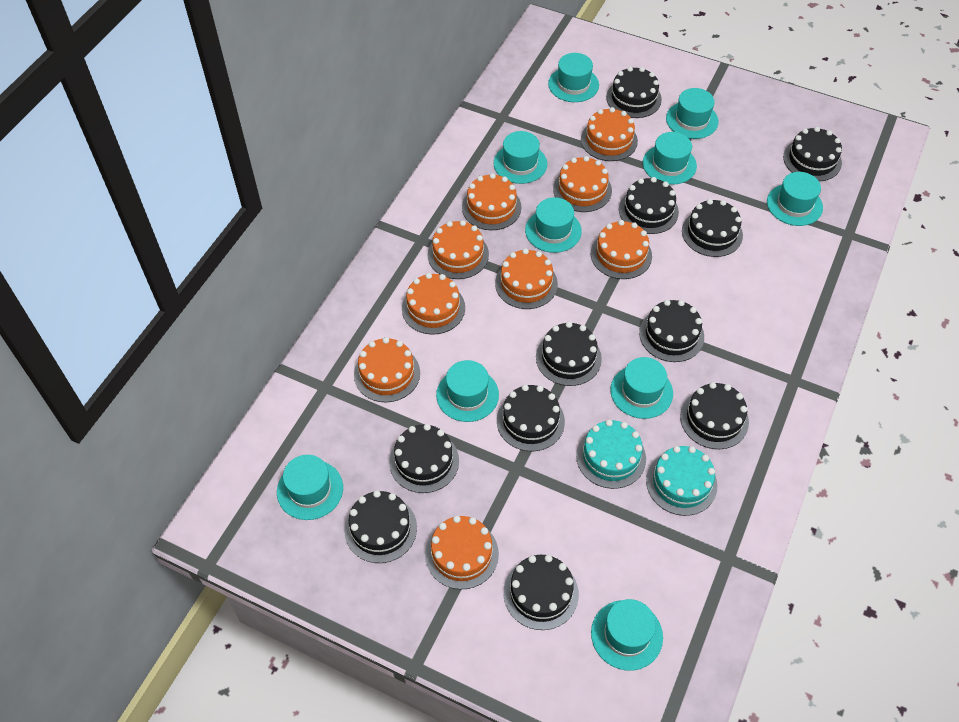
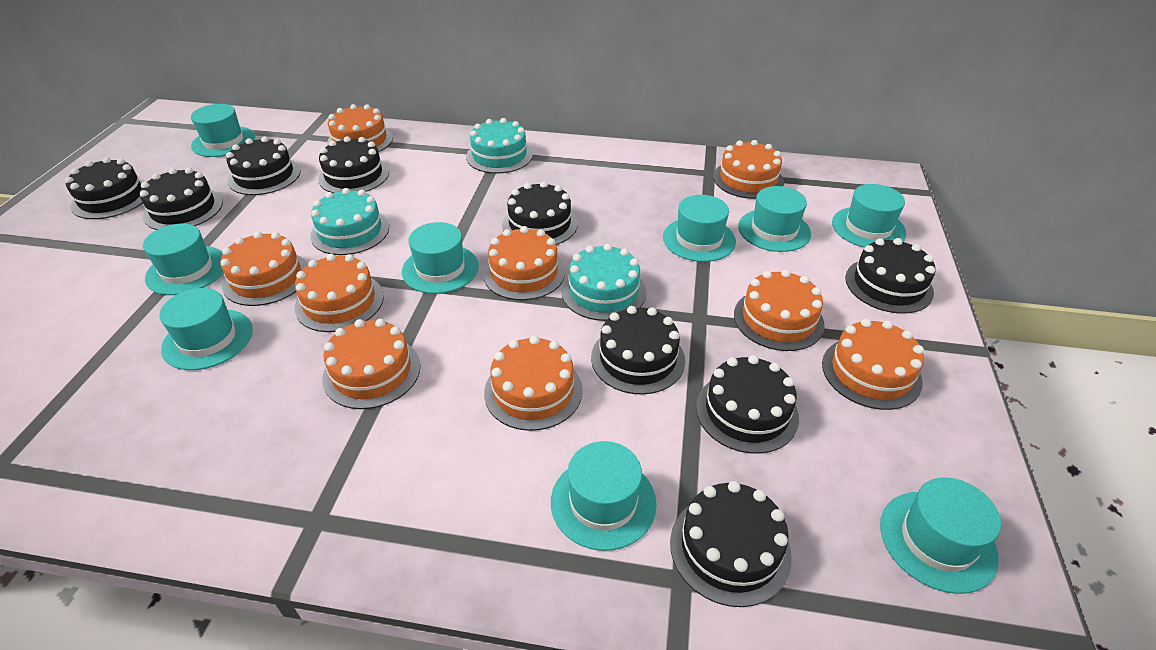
black cake: 11 -> 9
turquoise cake: 2 -> 3
turquoise hat: 10 -> 9

